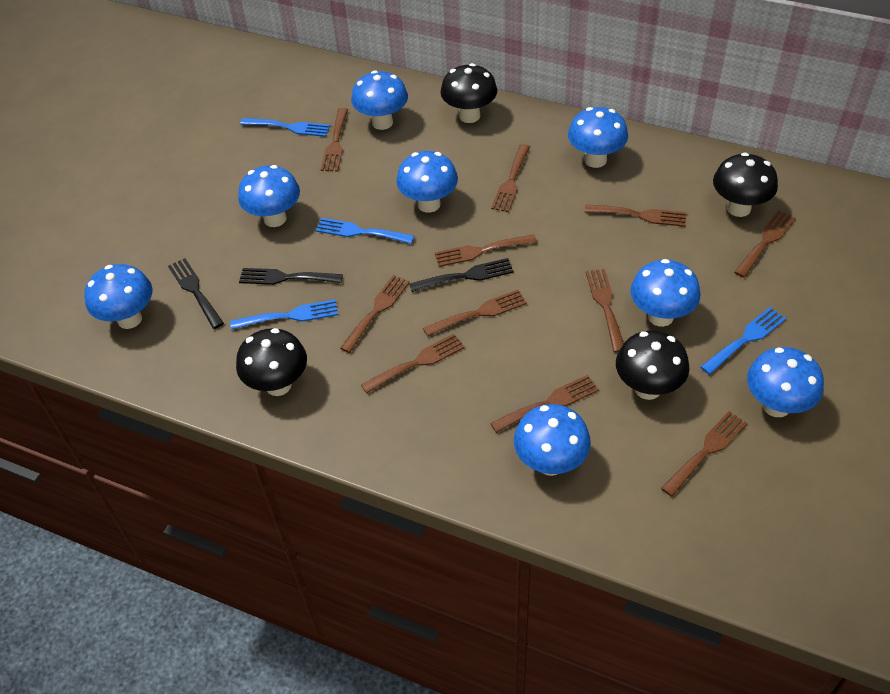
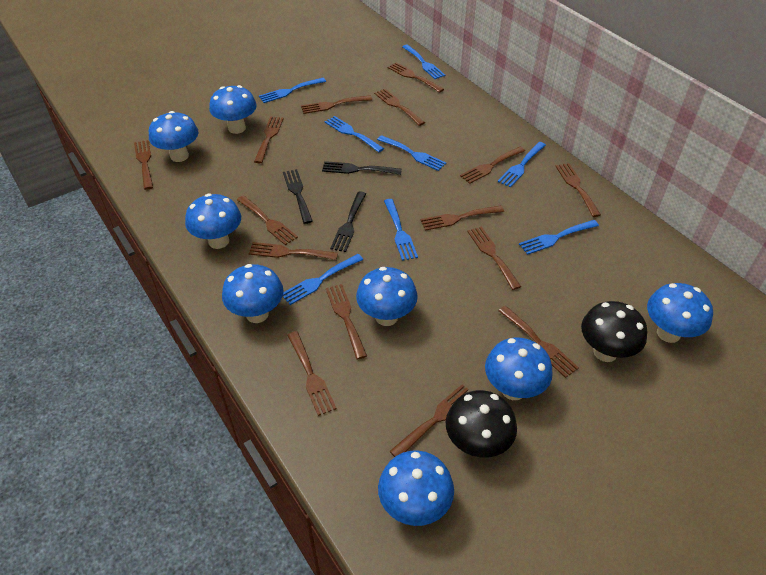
black mushroom: 4 -> 2
blue fork: 4 -> 8
brown fork: 11 -> 15

